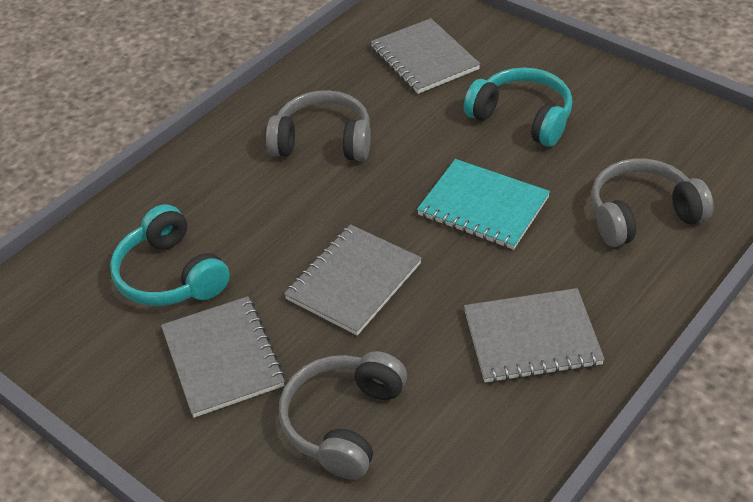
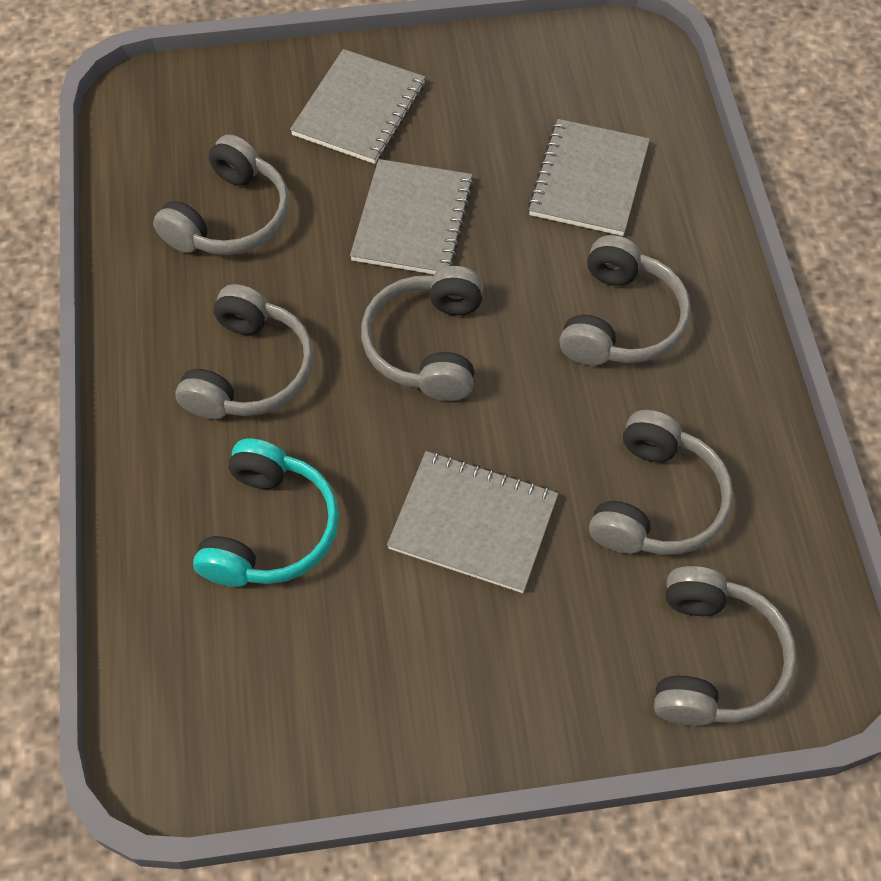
grey headphones: 3 -> 6
turquoise headphones: 2 -> 1
turquoise notebook: 1 -> 0

